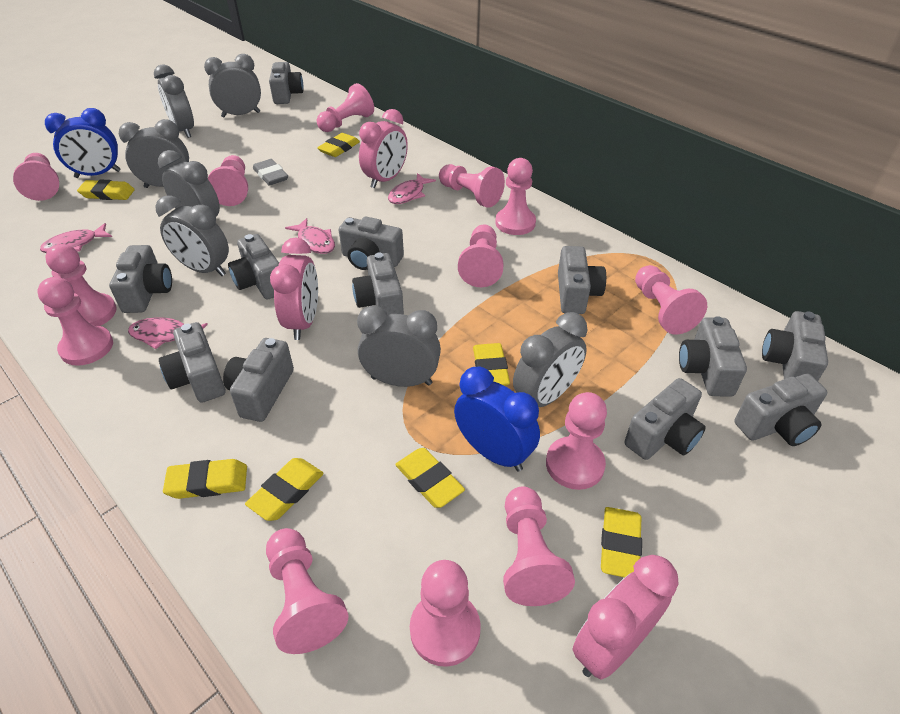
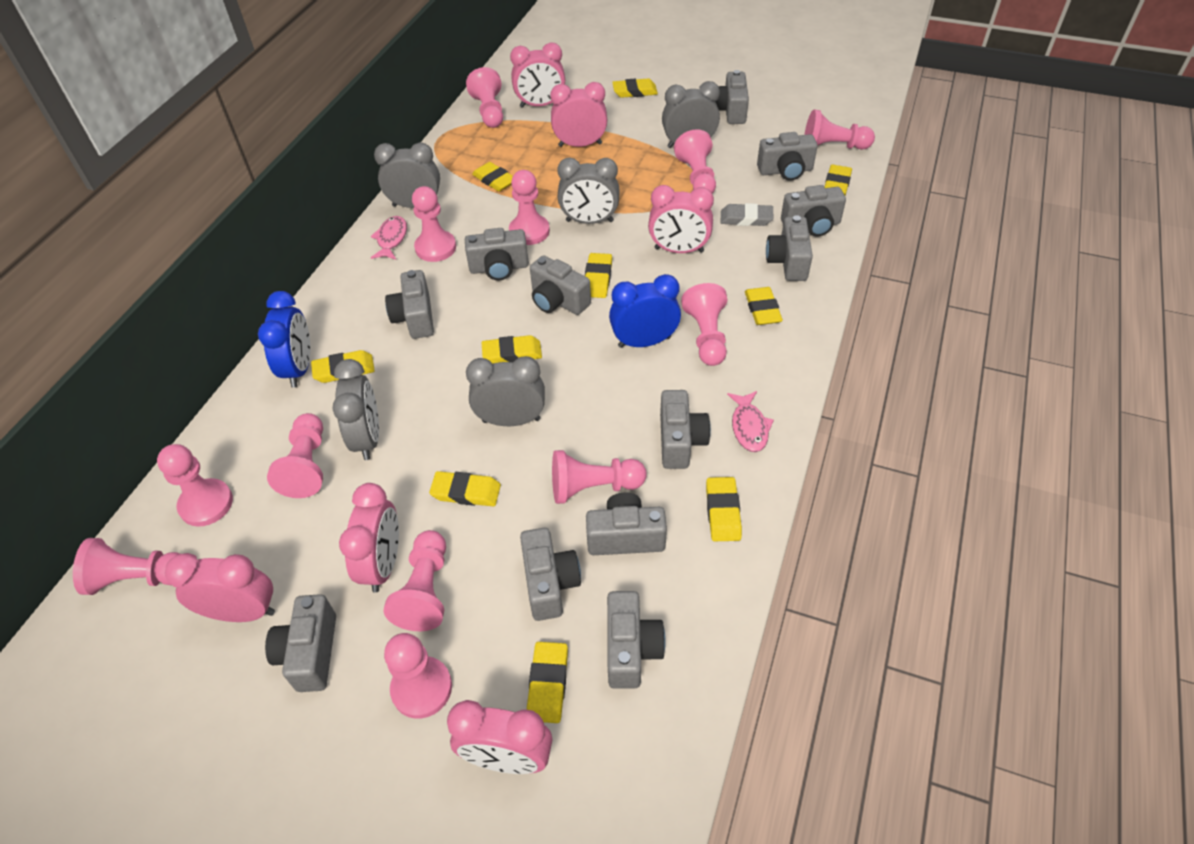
grey clock: 7 -> 5
pink clock: 3 -> 6
pink fish: 4 -> 2
pink pawn: 13 -> 12
yellow eraser: 7 -> 10

